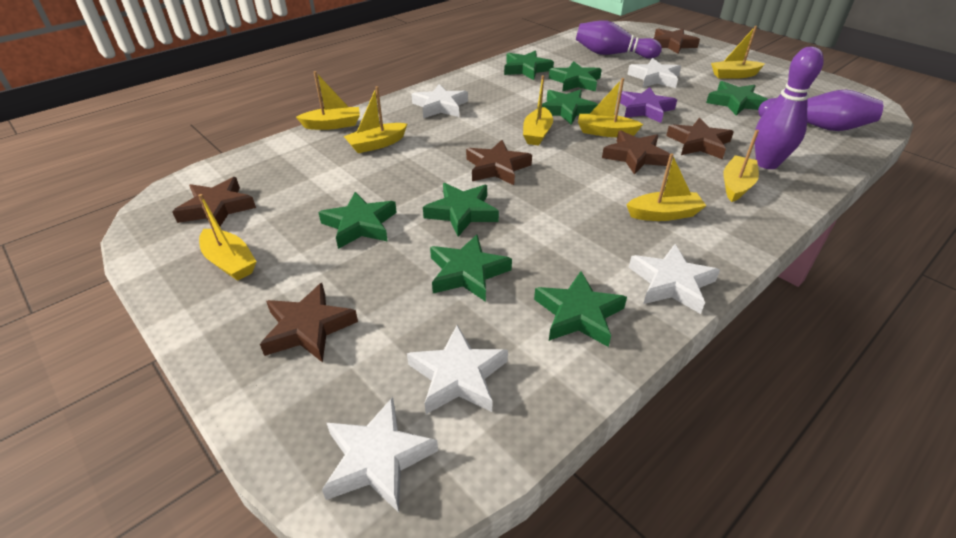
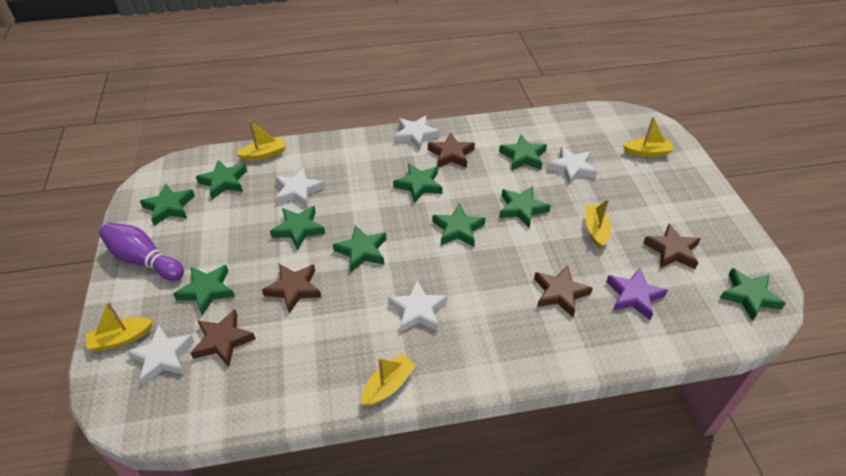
brown star: 6 -> 5
green star: 8 -> 10
purple bowling pin: 3 -> 1
yellow boat: 8 -> 5

